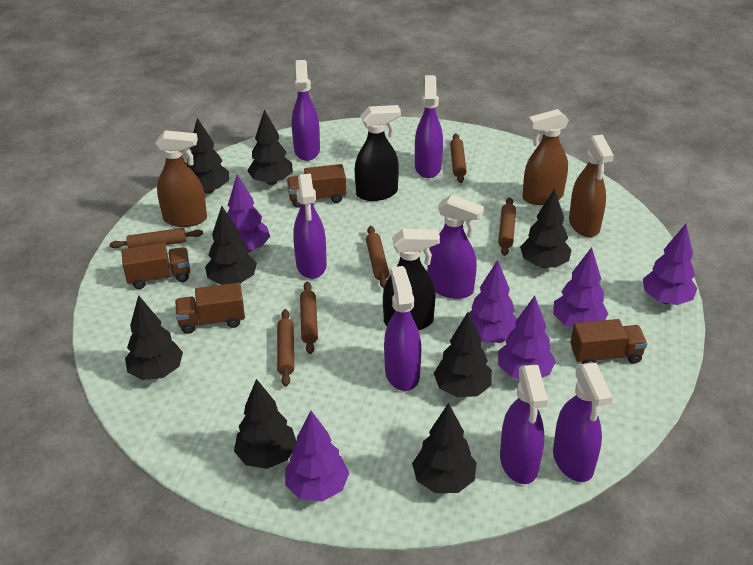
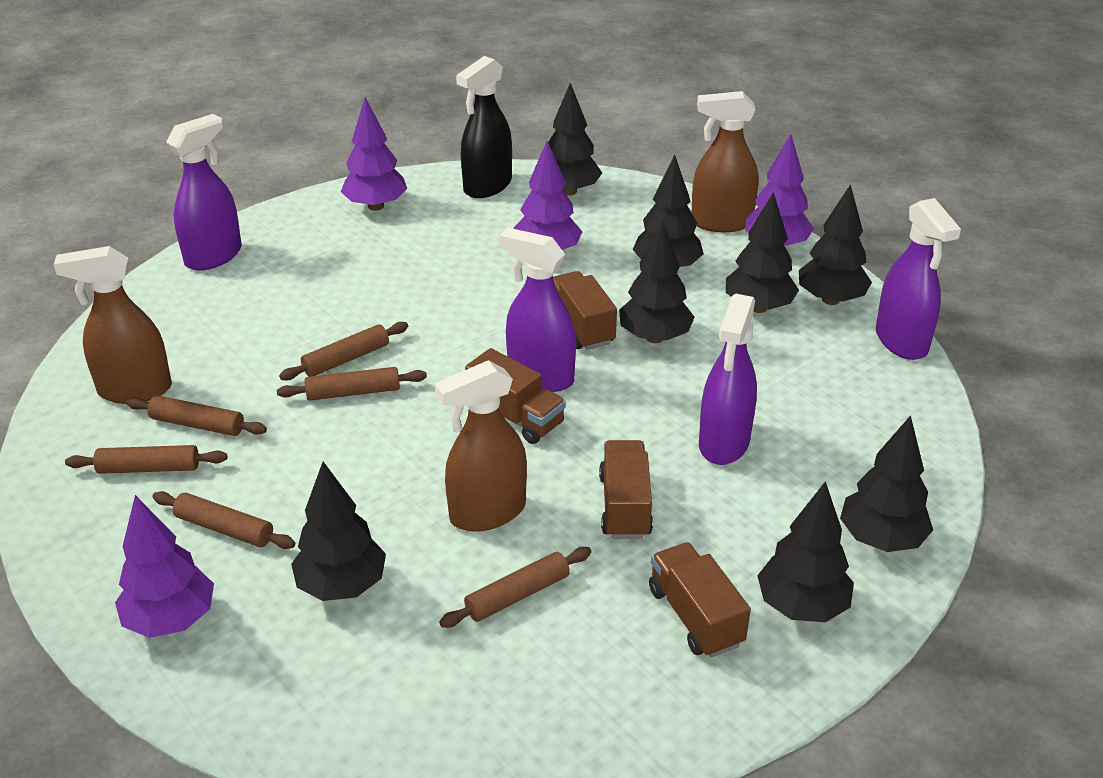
black spray bottle: 2 -> 1
purple spray bottle: 7 -> 4
purple tree: 6 -> 4

